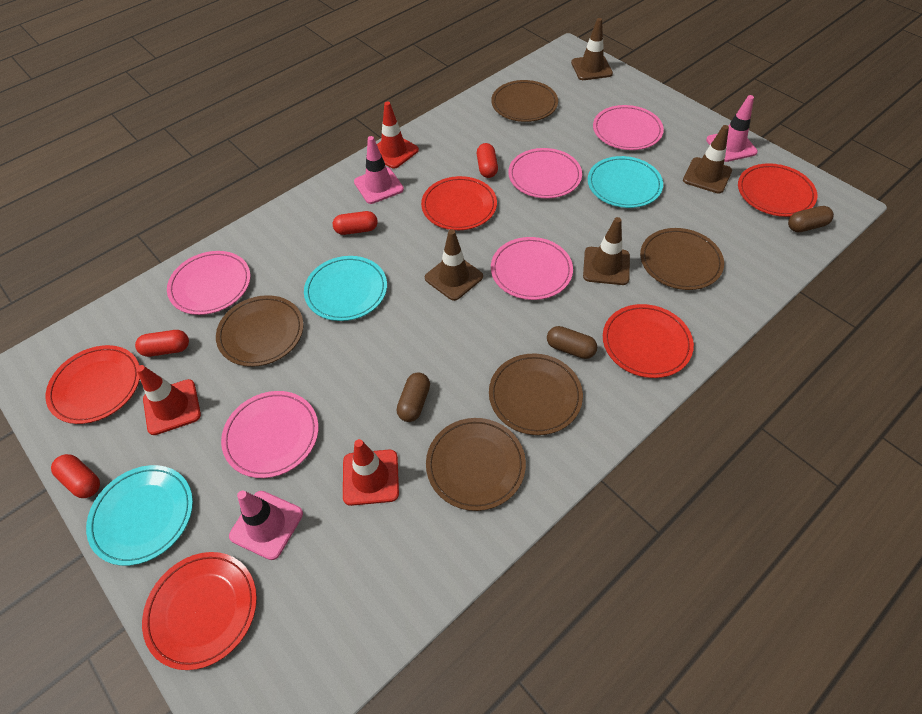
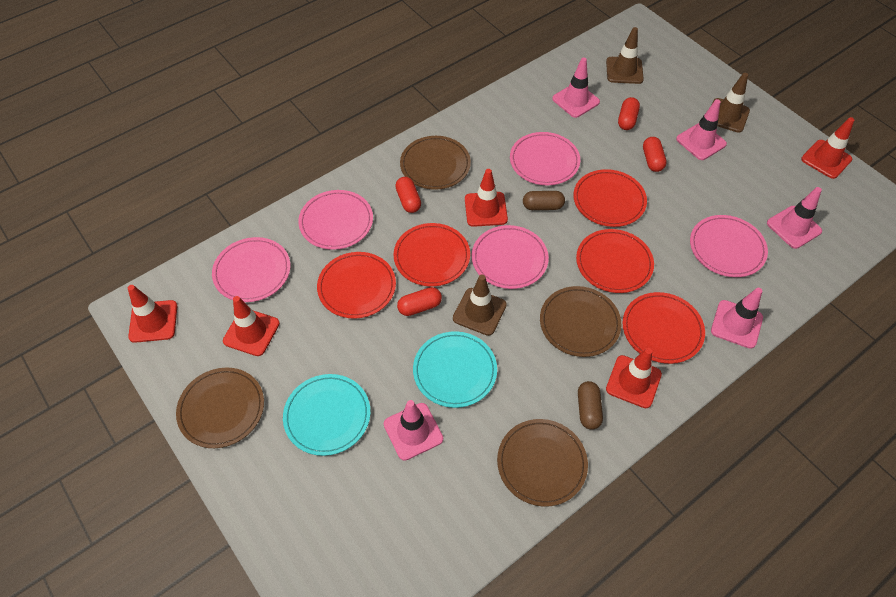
brown capsule: 3 -> 2
brown plate: 5 -> 4
brown traffic cone: 4 -> 3
pink traffic cone: 3 -> 5
red traffic cone: 3 -> 5
turquoise plate: 3 -> 2

